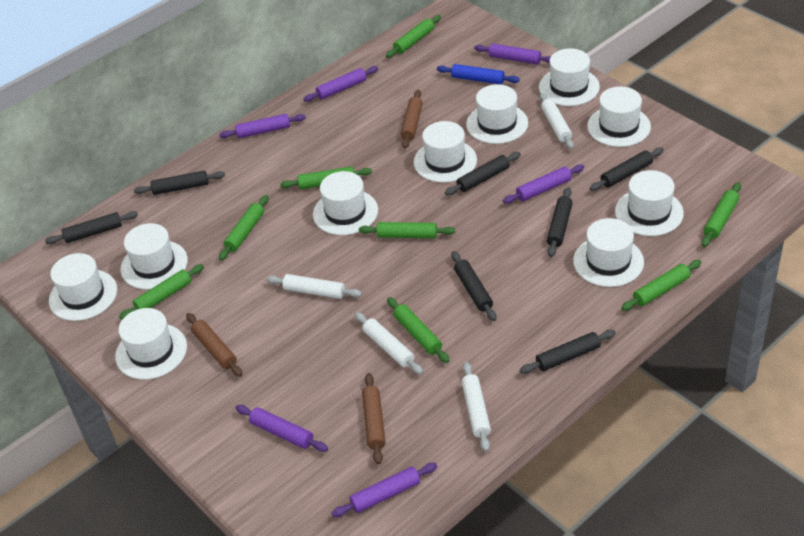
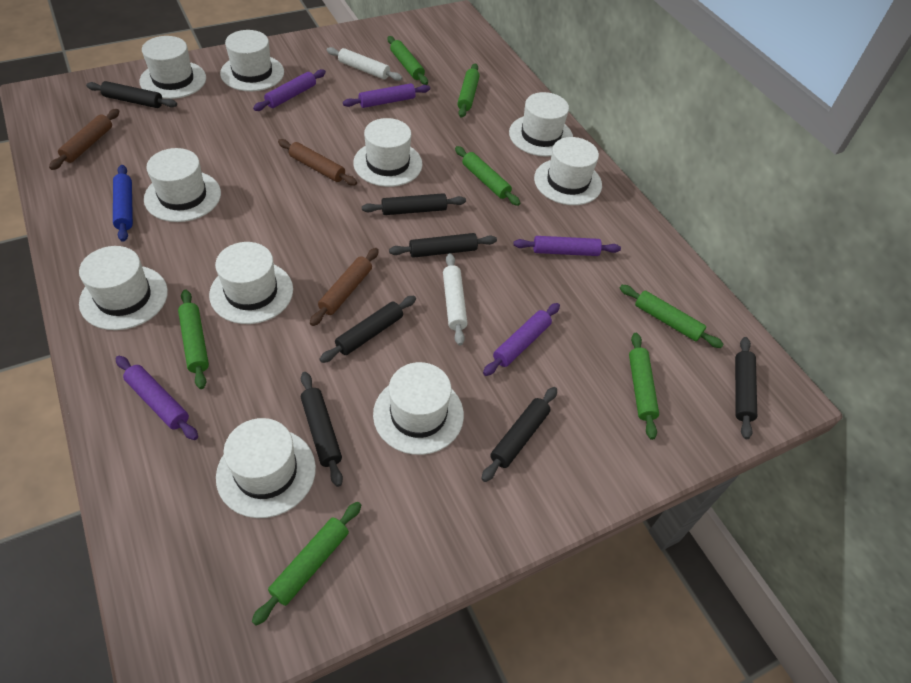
green rolling pin: 8 -> 7
purple rolling pin: 6 -> 5
white rolling pin: 4 -> 2

